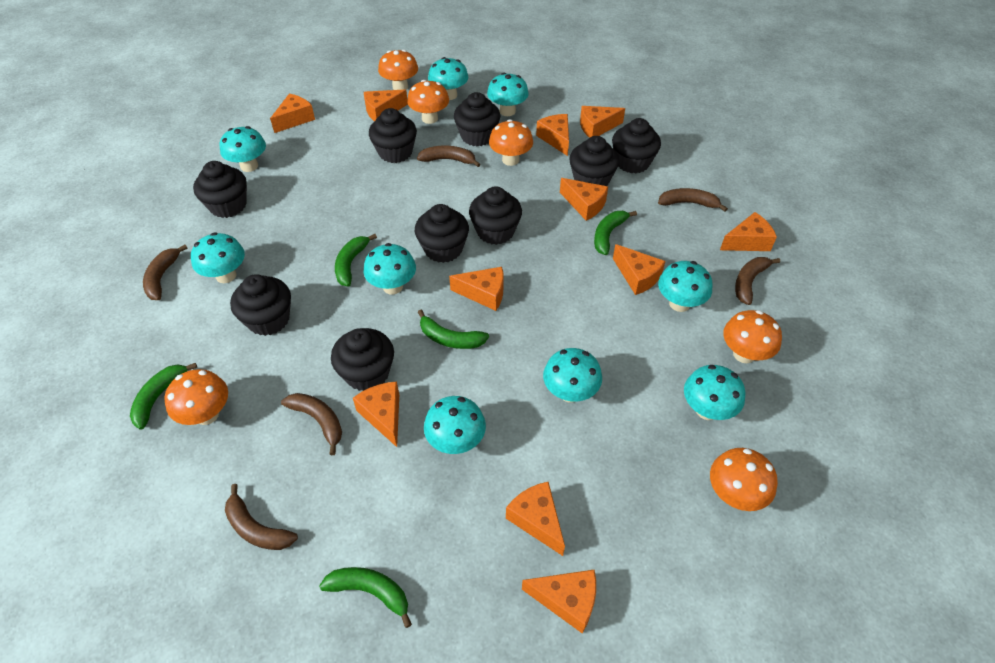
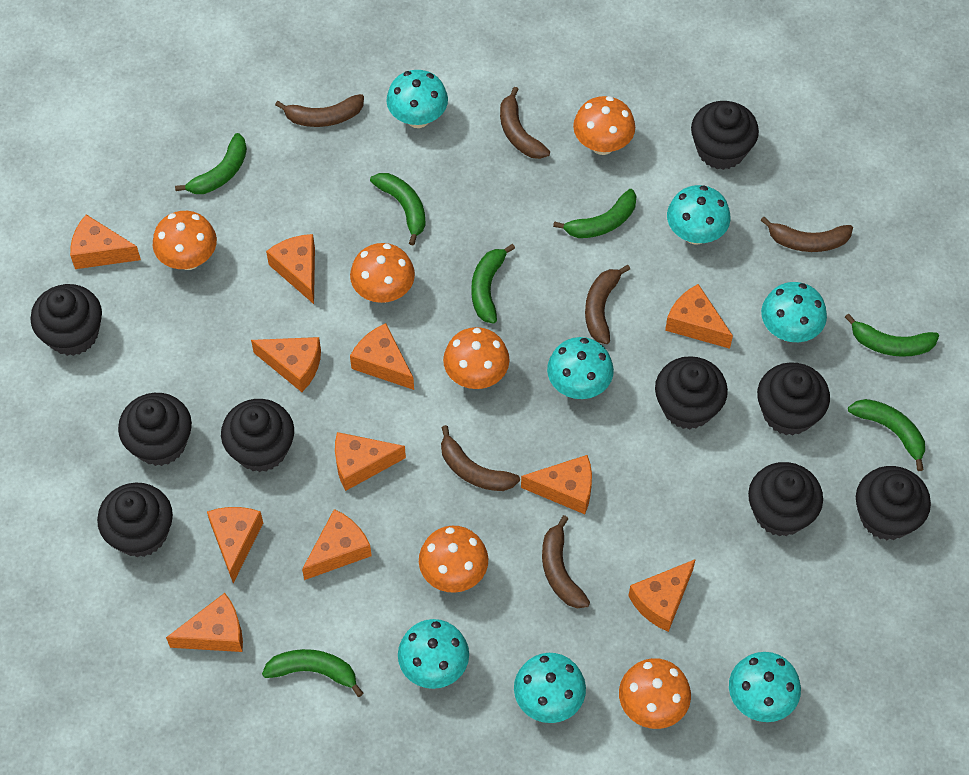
green banana: 5 -> 7
turquoise mushroom: 9 -> 7

